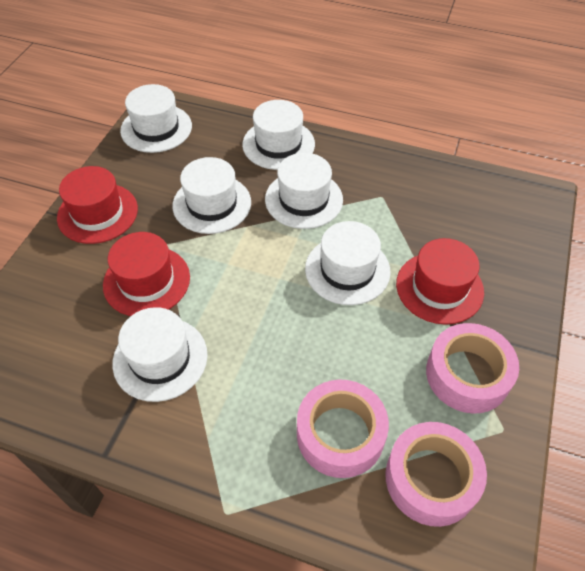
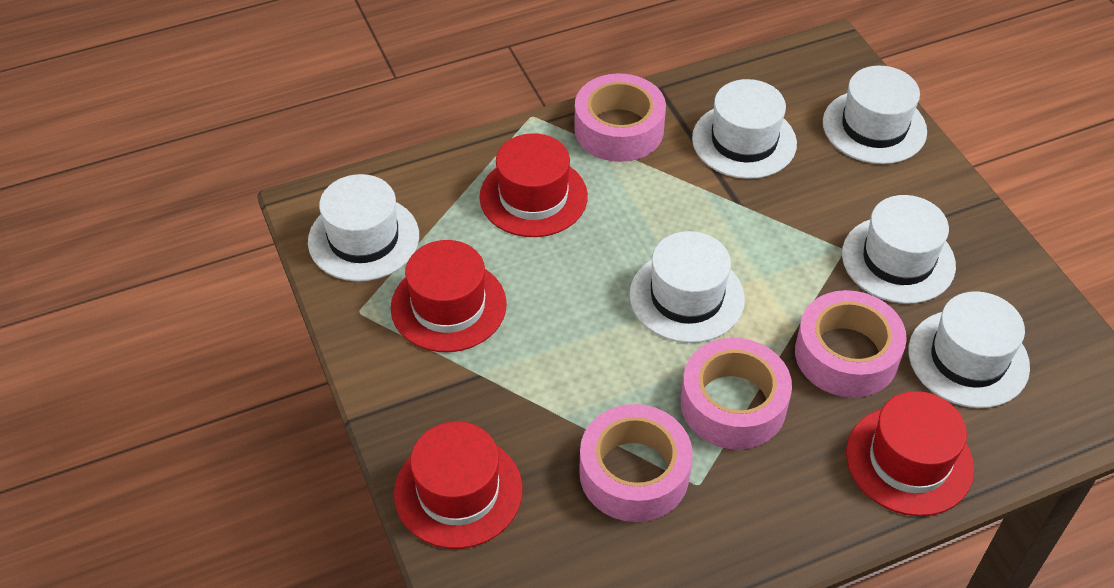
pink tape: 3 -> 4
red hat: 3 -> 4

